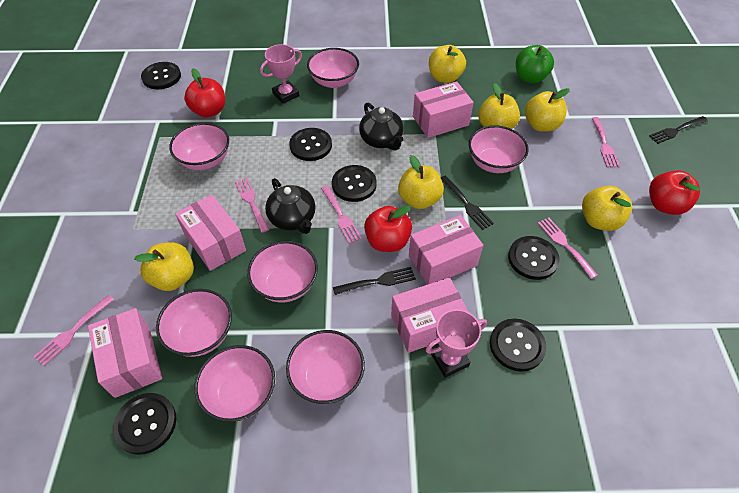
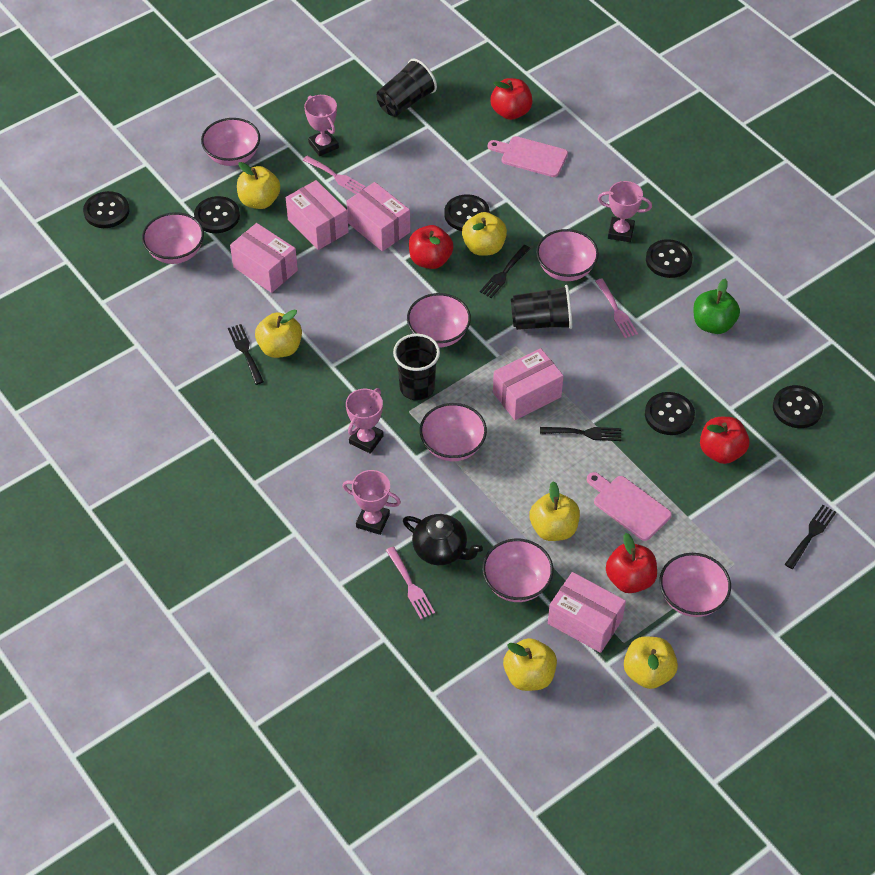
black cup: 0 -> 3
black fork: 3 -> 4
black teapot: 2 -> 1
pink cutting board: 0 -> 2
pink fork: 5 -> 3
pink trophy: 2 -> 4
red apple: 3 -> 4

